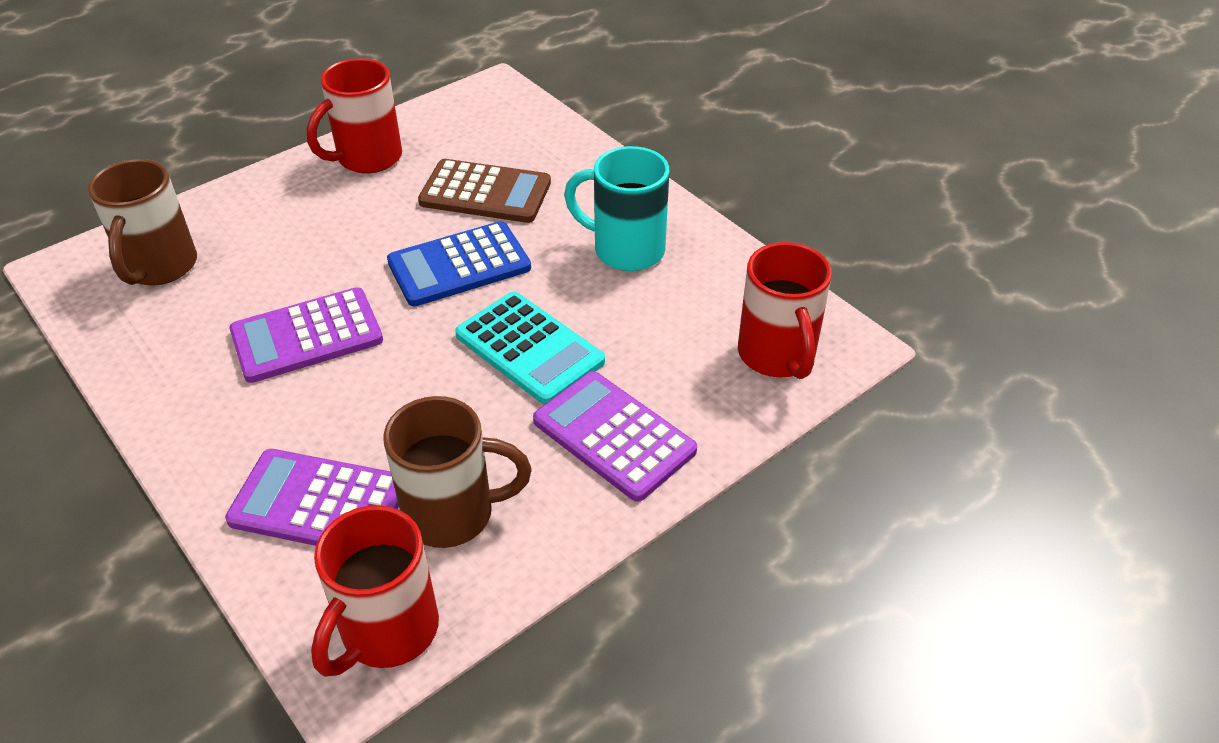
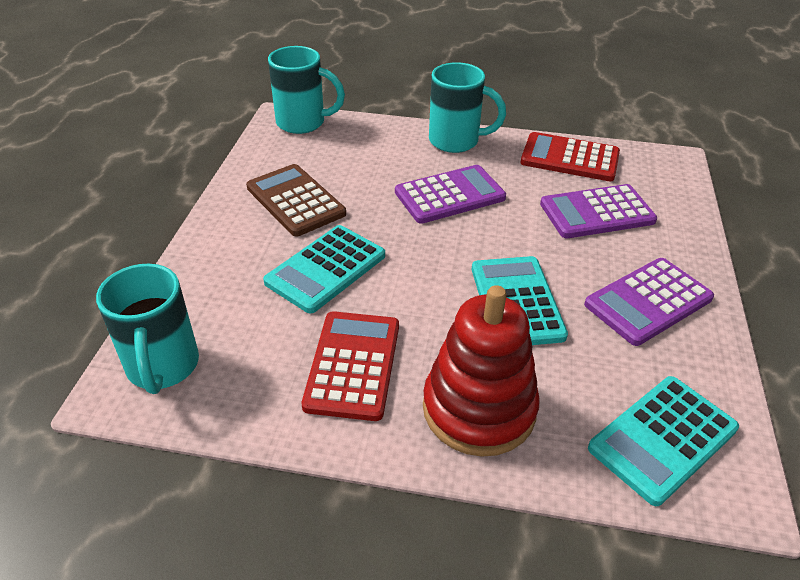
blue calculator: 1 -> 0
brown mug: 2 -> 0
red calculator: 0 -> 2
red mug: 3 -> 0
red stacking toy: 0 -> 1
turquoise calculator: 1 -> 3
turquoise mug: 1 -> 3

